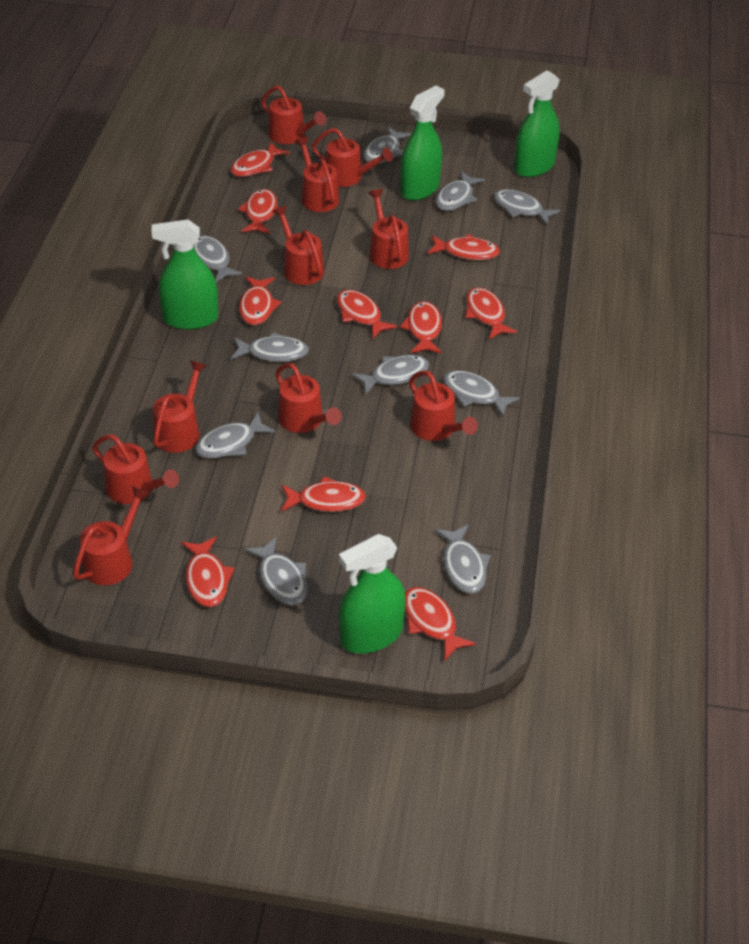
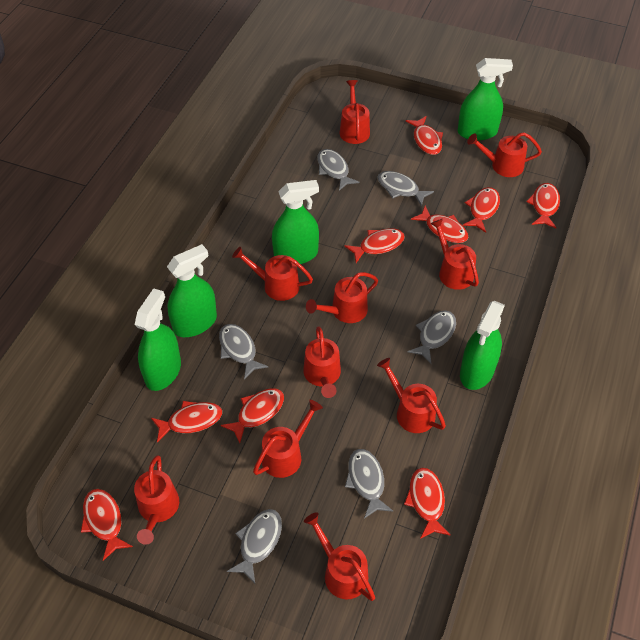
green spray bottle: 4 -> 5
grey fish: 10 -> 6
red fish: 10 -> 9

